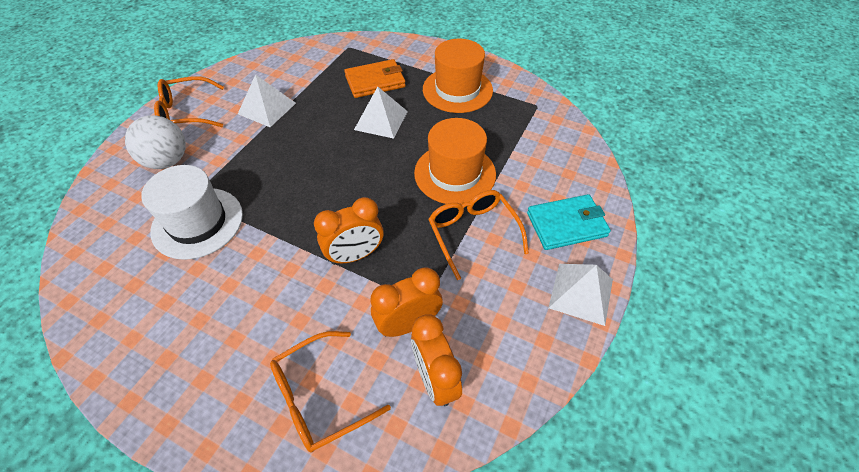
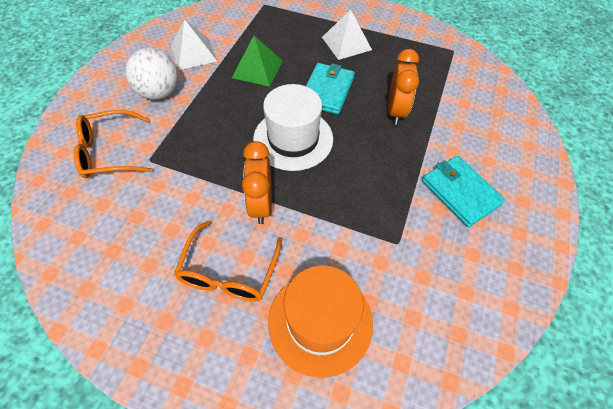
green pyramid: 0 -> 1
orange clock: 3 -> 2
orange glasses: 3 -> 2
orange hat: 2 -> 1
orange wallet: 1 -> 0
turquoise wallet: 1 -> 2
white pyramid: 3 -> 2

